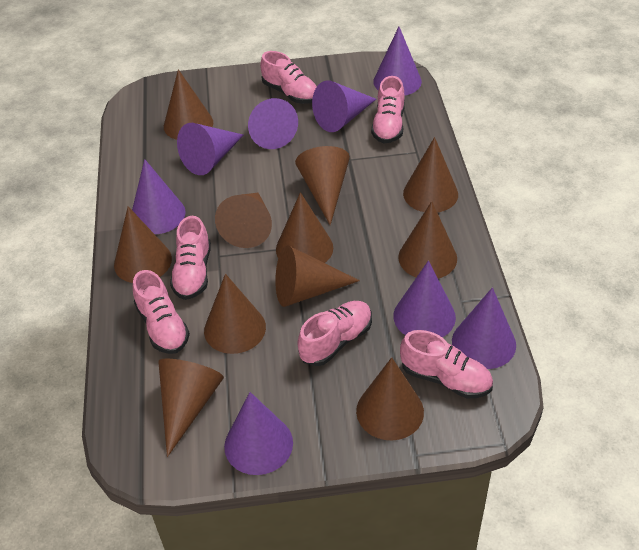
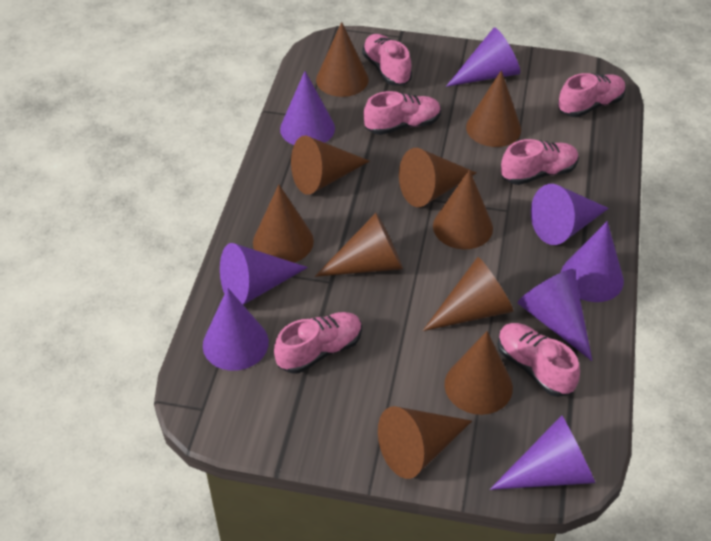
brown cone: 11 -> 10

